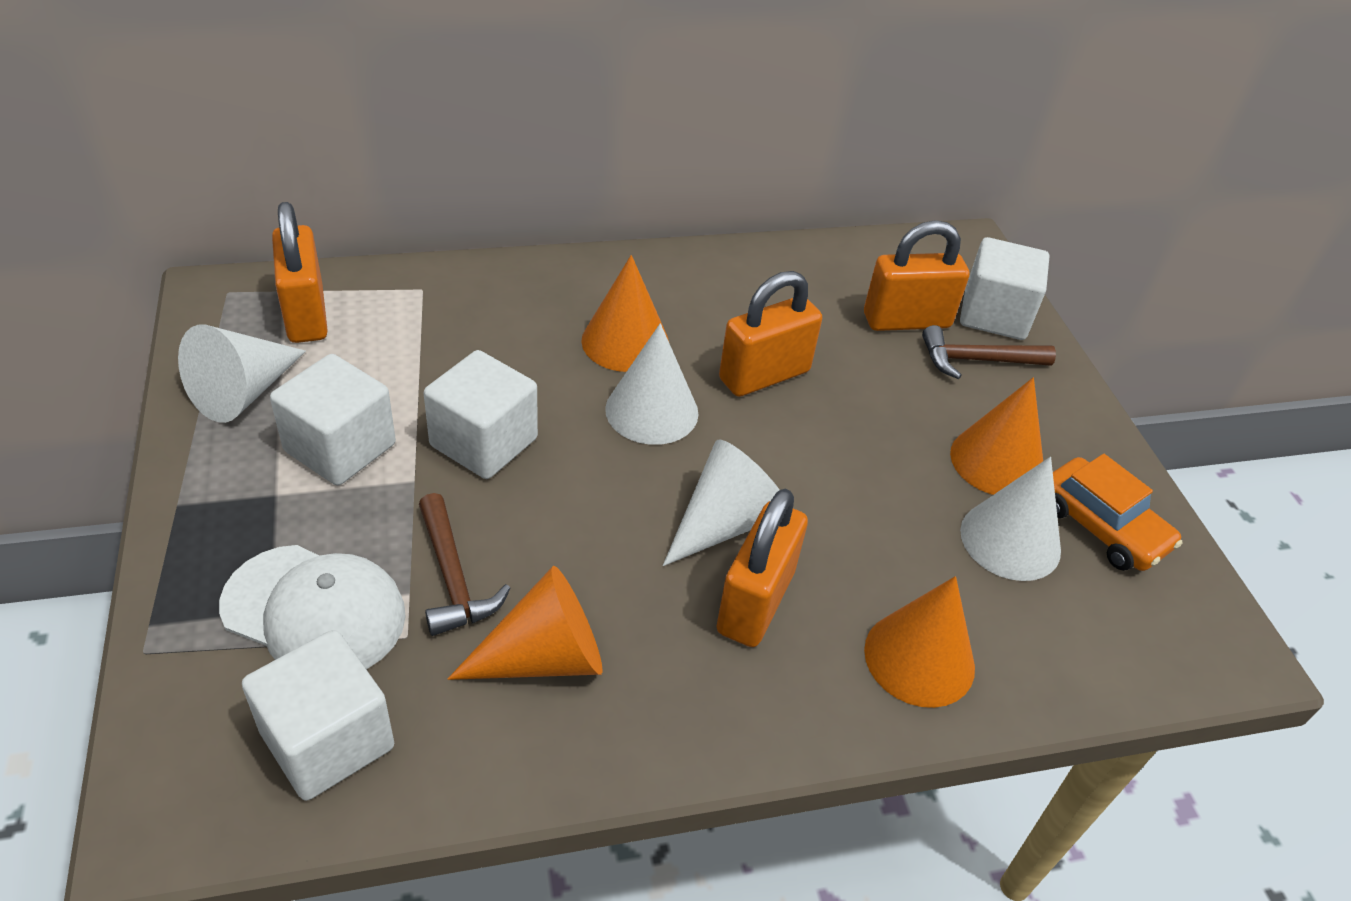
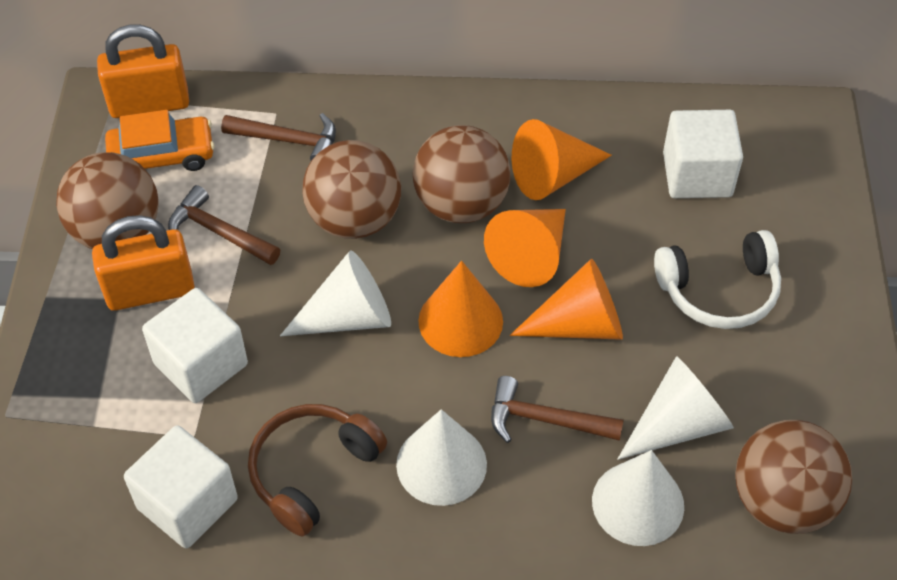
brown ball: 0 -> 4
brown hammer: 2 -> 3
brown headphones: 0 -> 1
orange padlock: 4 -> 2
white cap: 1 -> 0
white cube: 4 -> 3
white headphones: 0 -> 1

